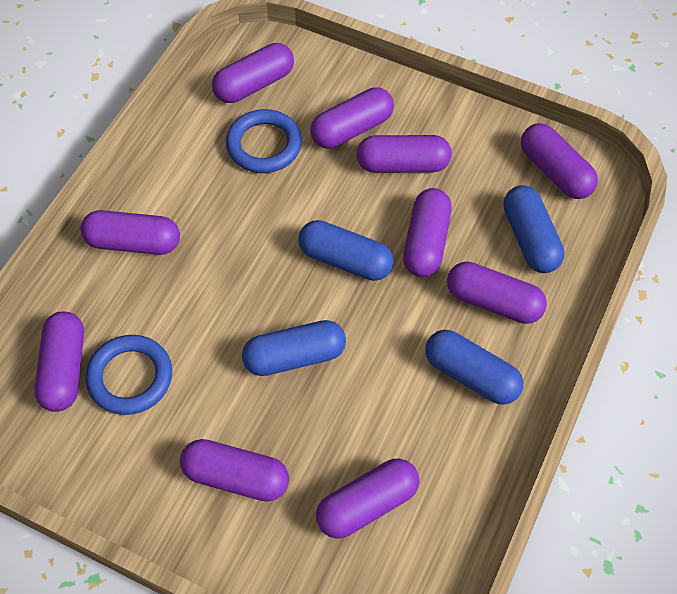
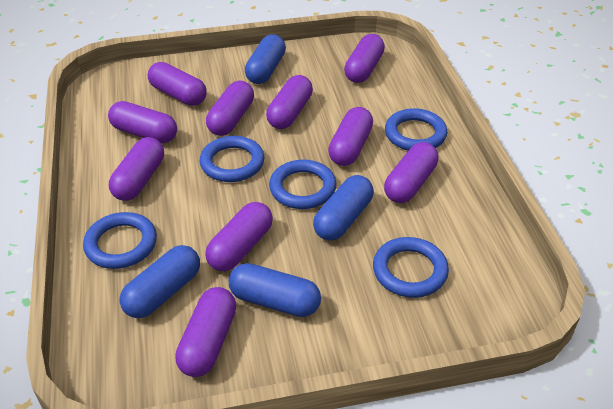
blue ring: 2 -> 5

